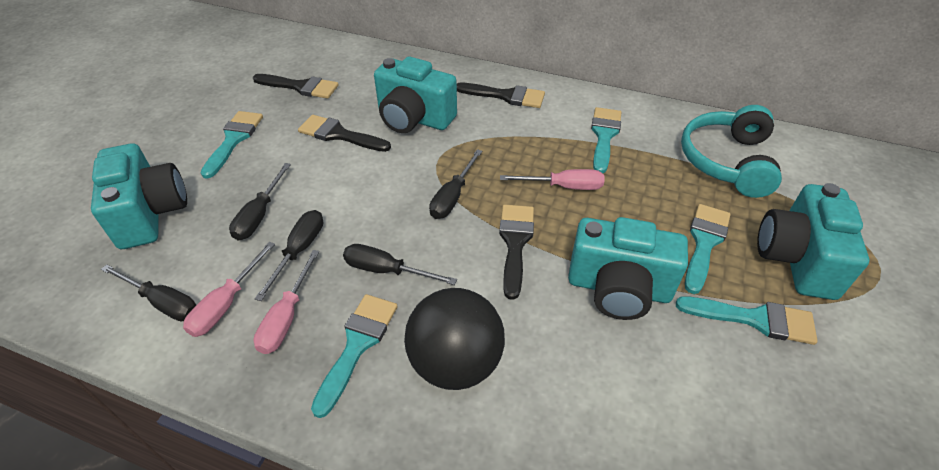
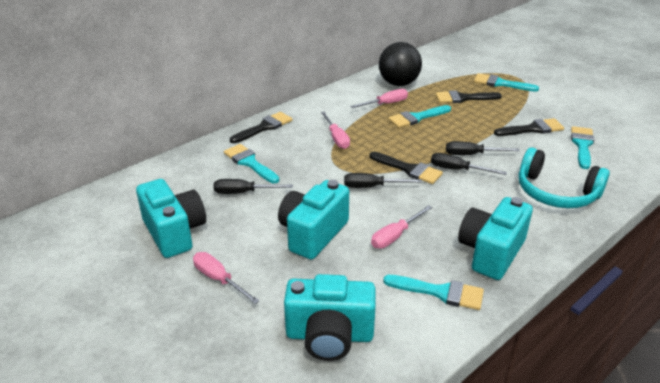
black screwdriver: 5 -> 4
pink screwdriver: 3 -> 4

